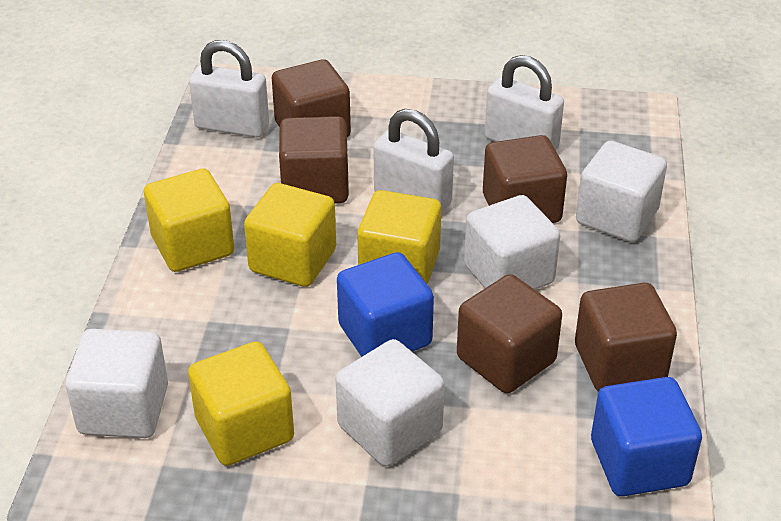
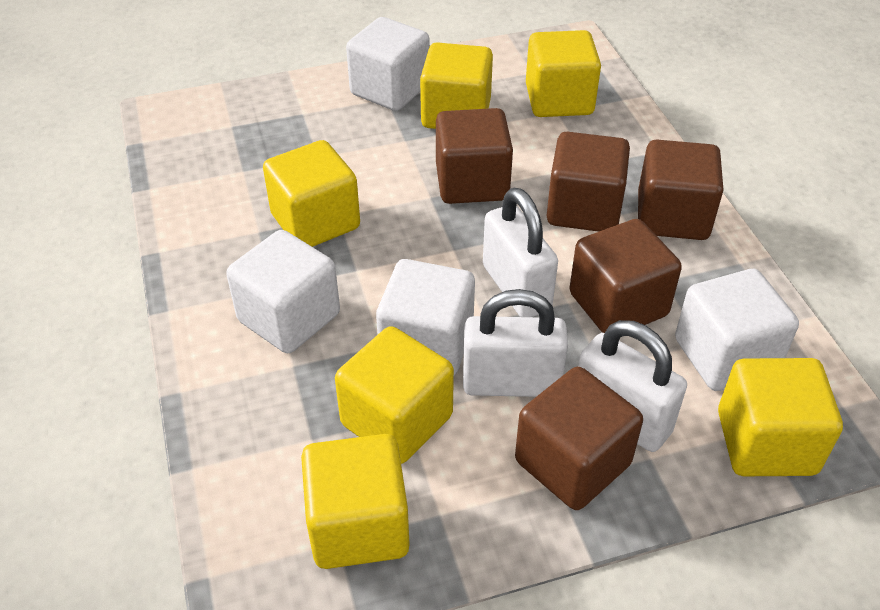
blue cube: 2 -> 0
yellow cube: 4 -> 6

